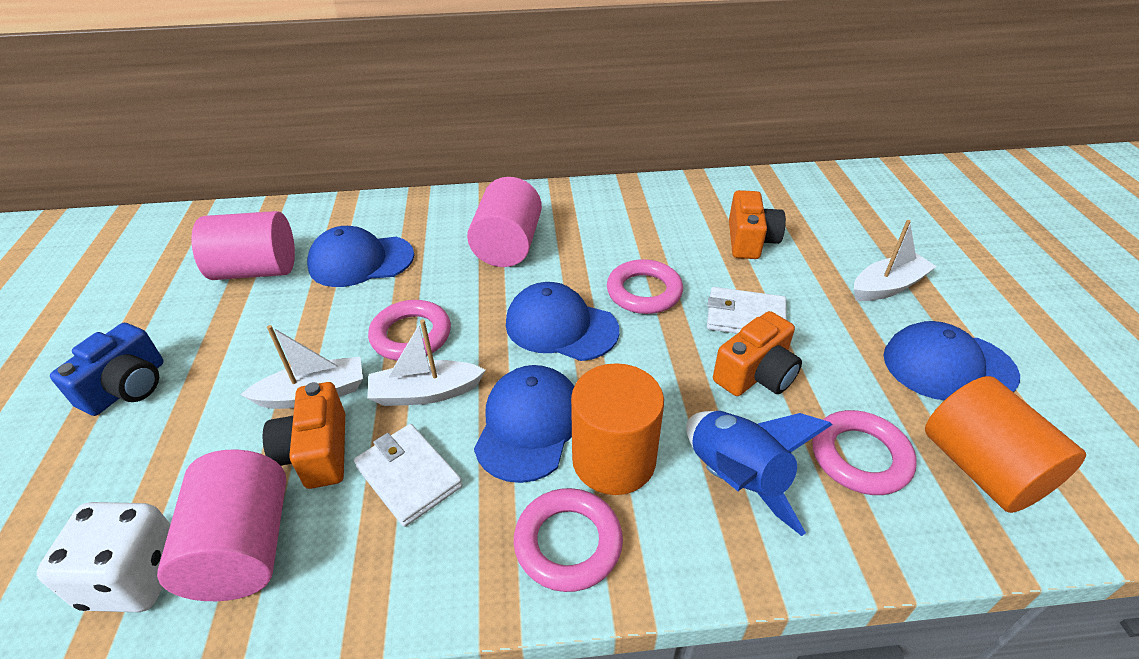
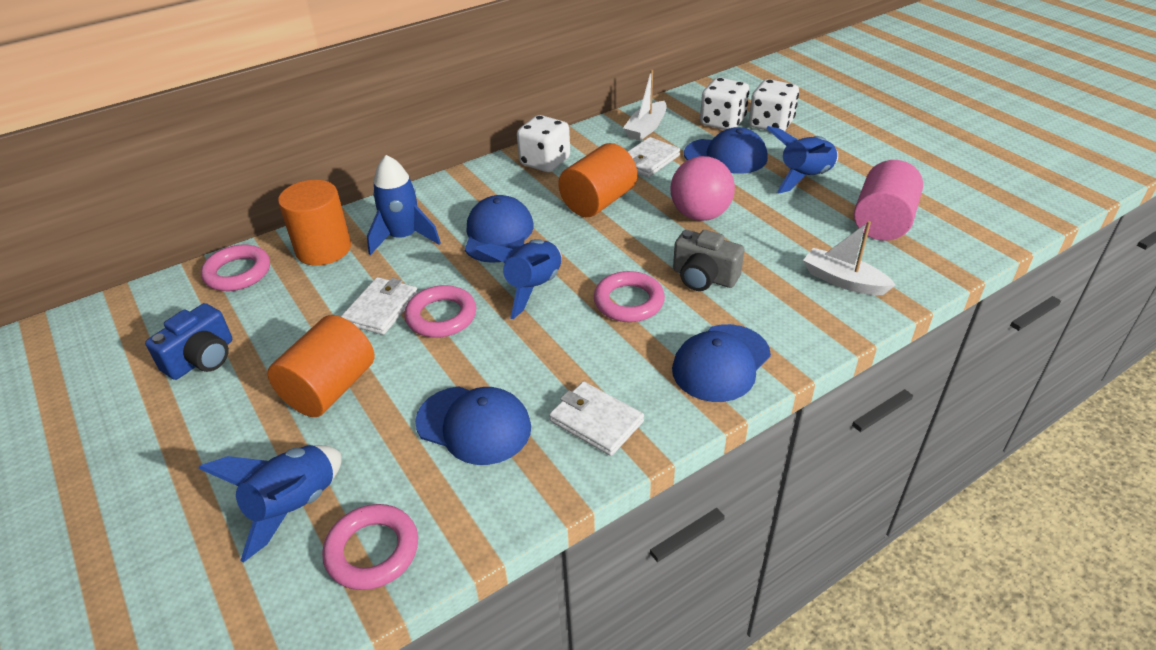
blue rocket: 1 -> 4
grey camera: 0 -> 1
orange camera: 3 -> 0
orange cylinder: 2 -> 3
pink ball: 0 -> 1
pink cylinder: 3 -> 1
white boat: 3 -> 2
white dice: 1 -> 3
white wallet: 2 -> 3

